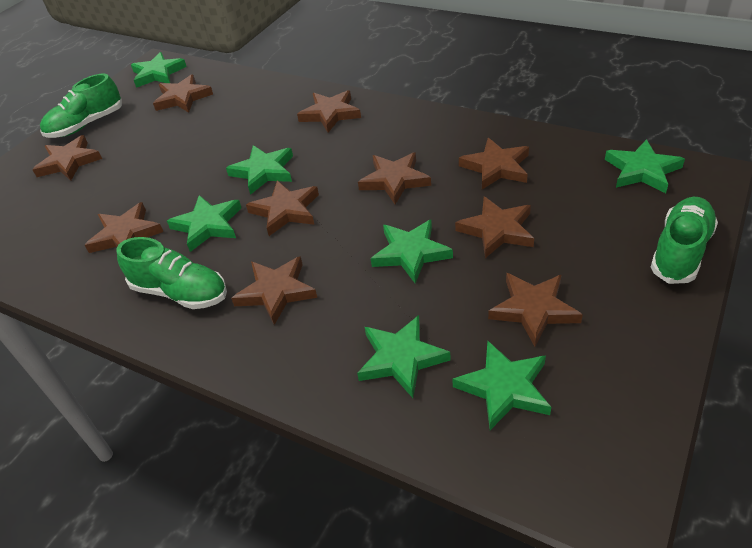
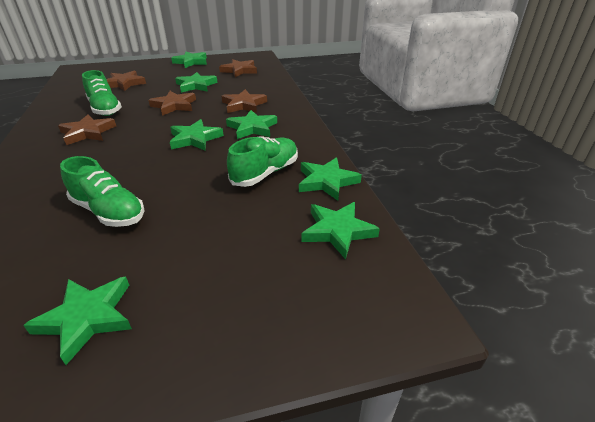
brown star: 10 -> 5

